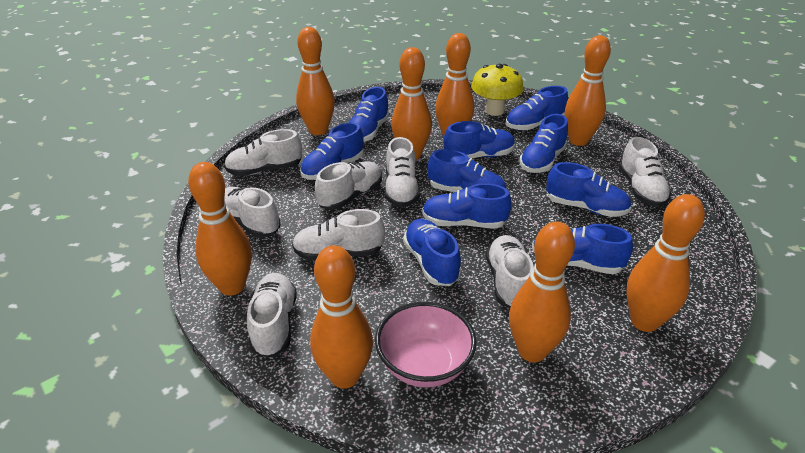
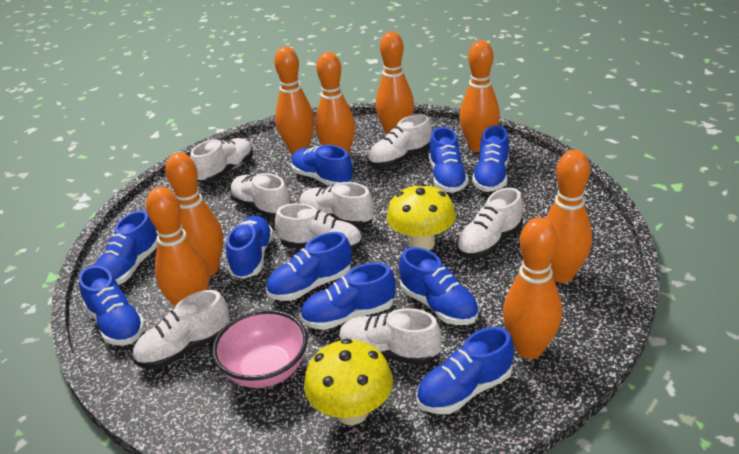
yellow mushroom: 1 -> 2

